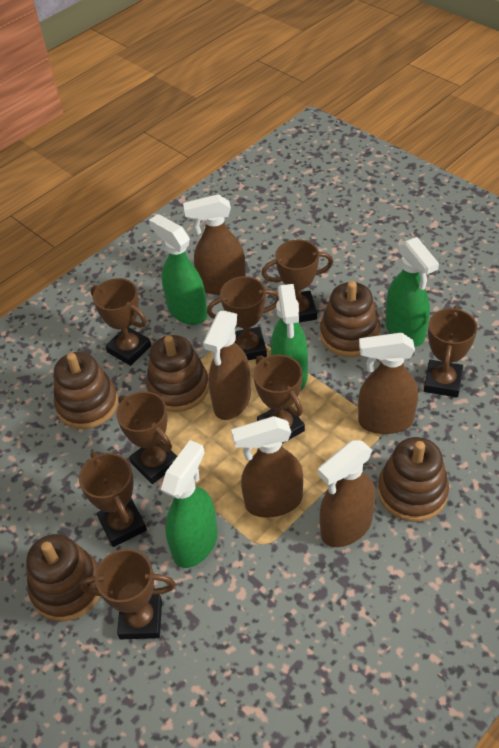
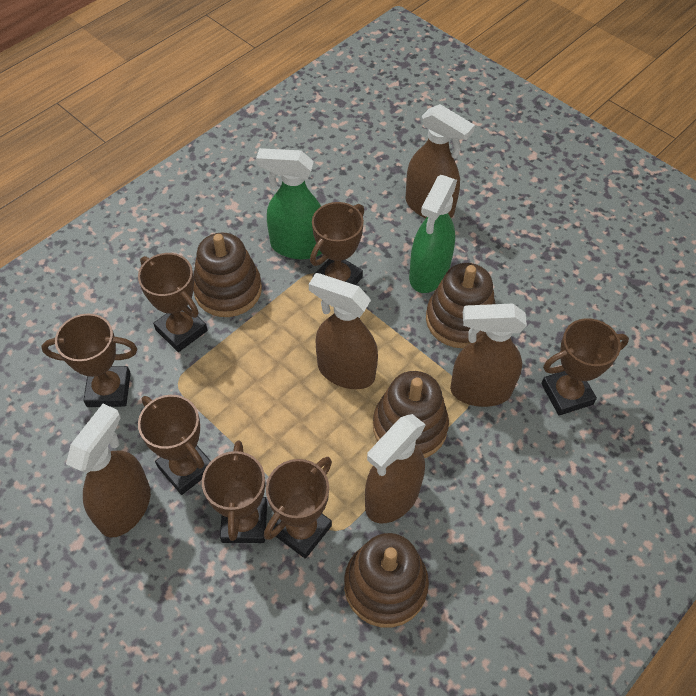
brown stacking toy: 5 -> 4
brown trophy: 8 -> 7
green spray bottle: 4 -> 2

